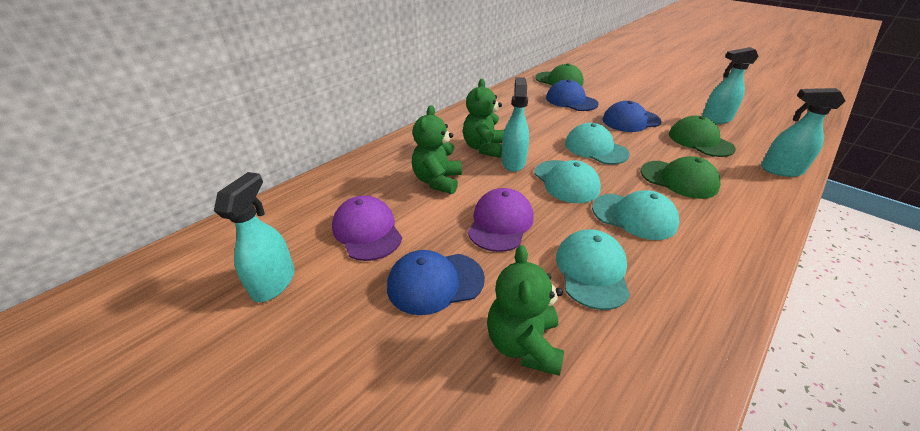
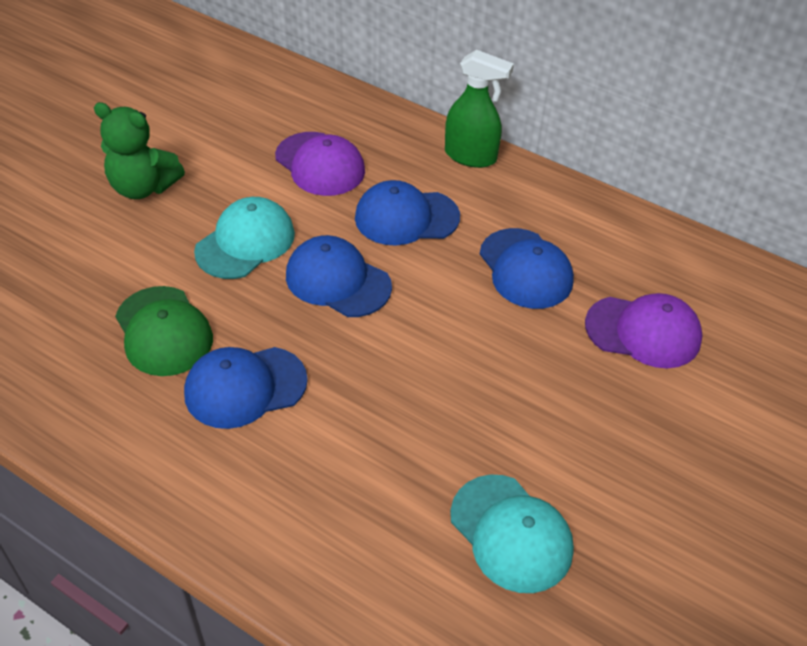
blue cap: 3 -> 4
green cap: 3 -> 1
green spray bottle: 0 -> 1
green teddy bear: 3 -> 1
turquoise cap: 4 -> 2
turquoise spray bottle: 4 -> 0

